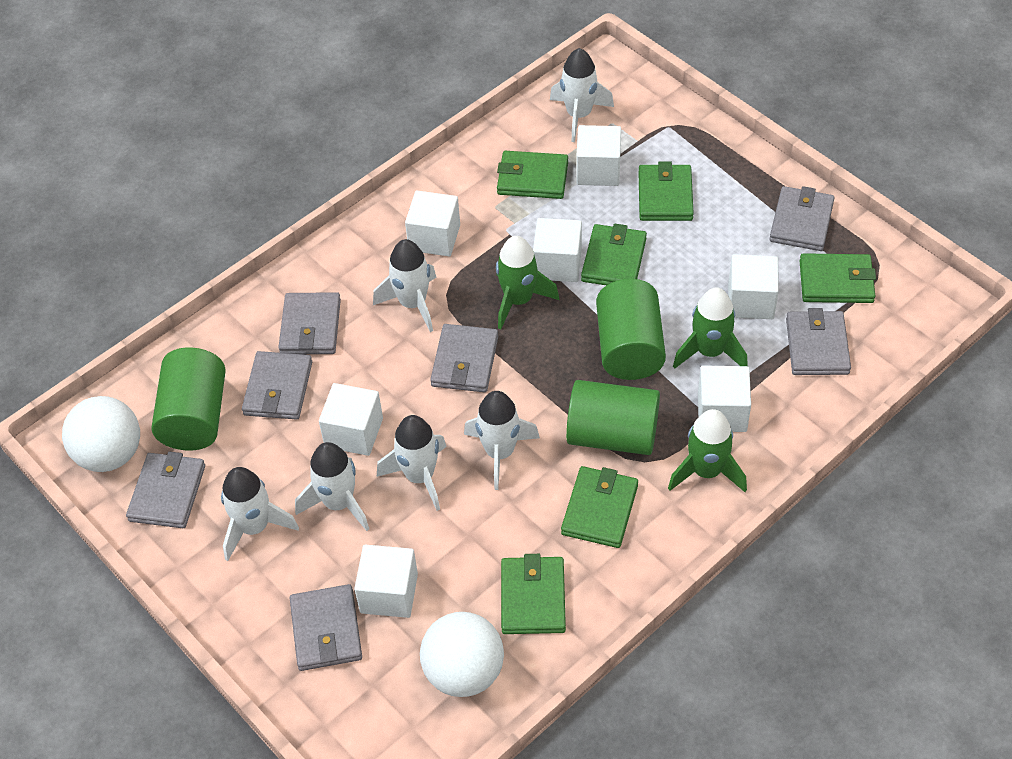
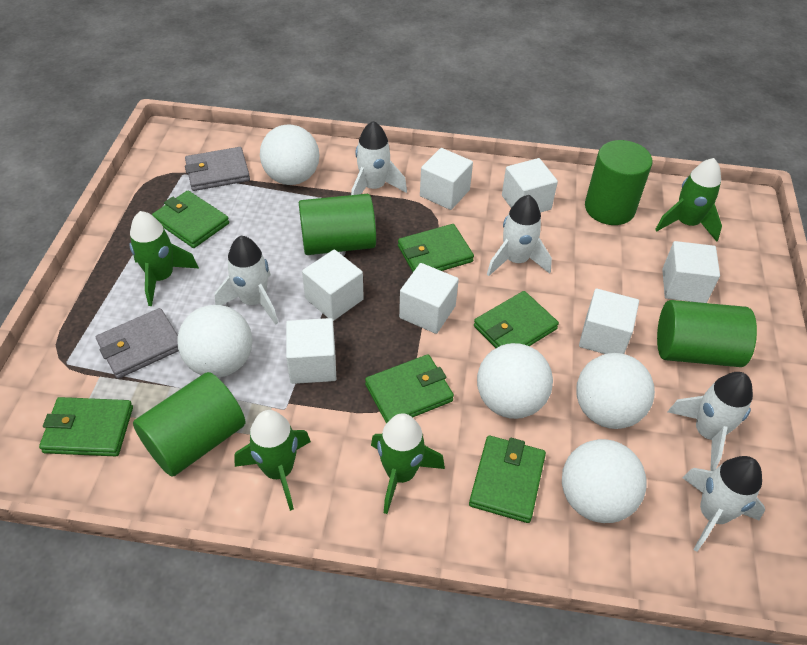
green cylinder: 3 -> 4
green rocket: 3 -> 4
grey wallet: 7 -> 2
white ball: 2 -> 5
white rocket: 6 -> 5

